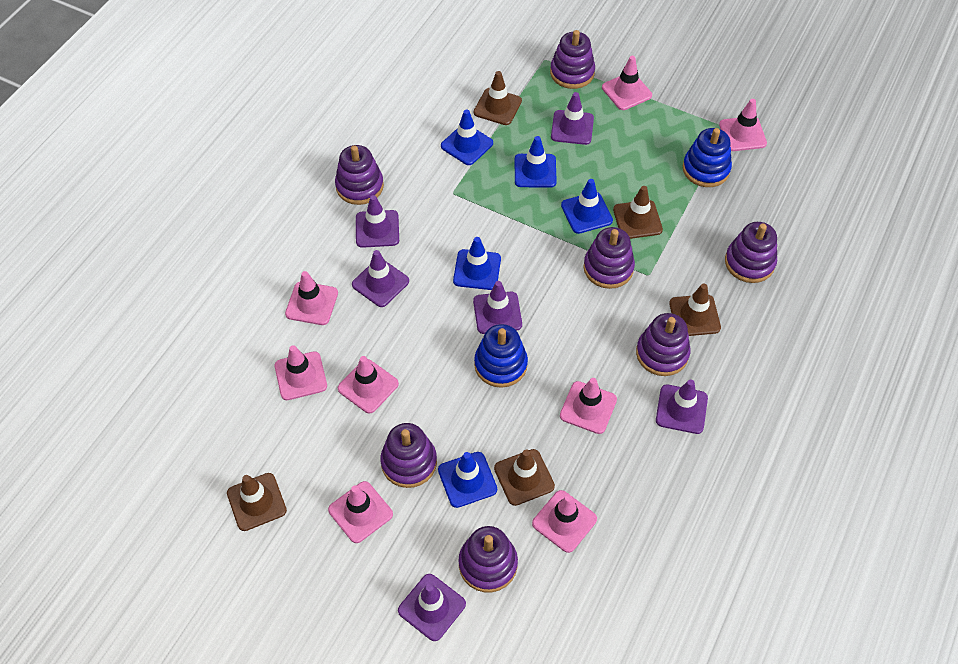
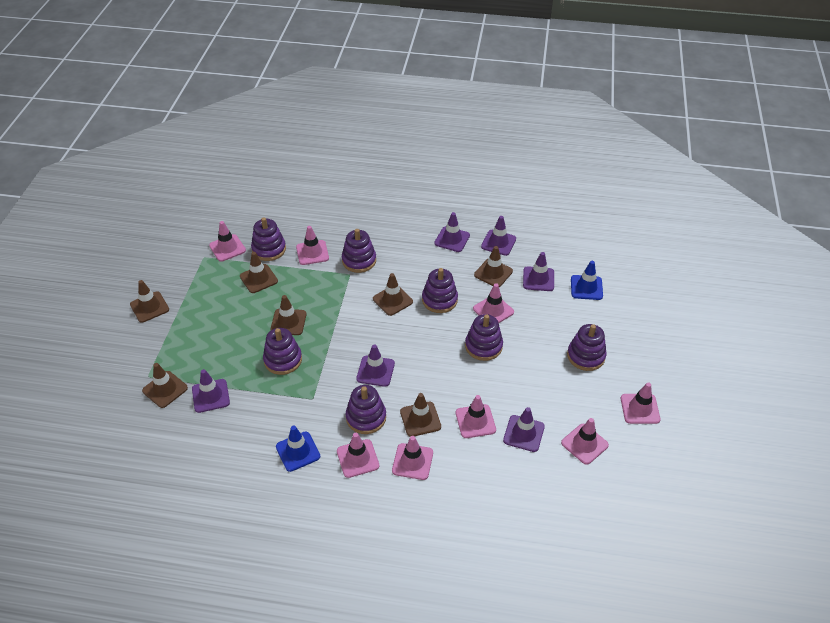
blue stacking toy: 2 -> 0
blue traffic cone: 5 -> 2
brown traffic cone: 5 -> 7

